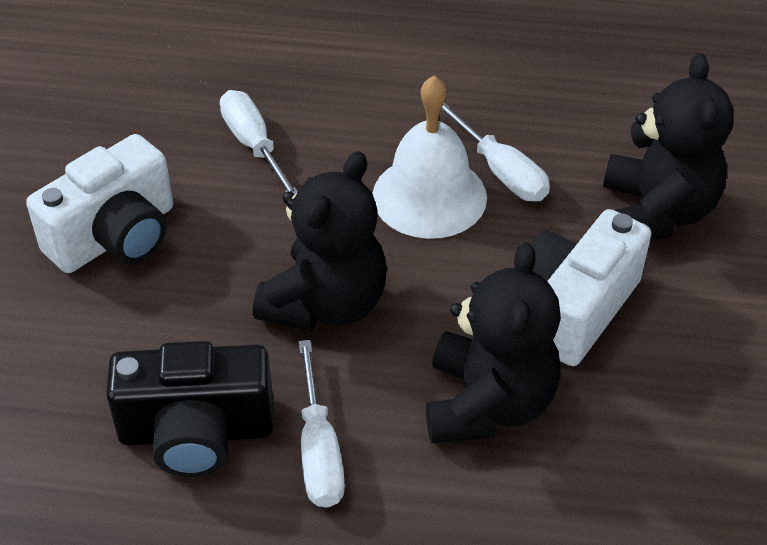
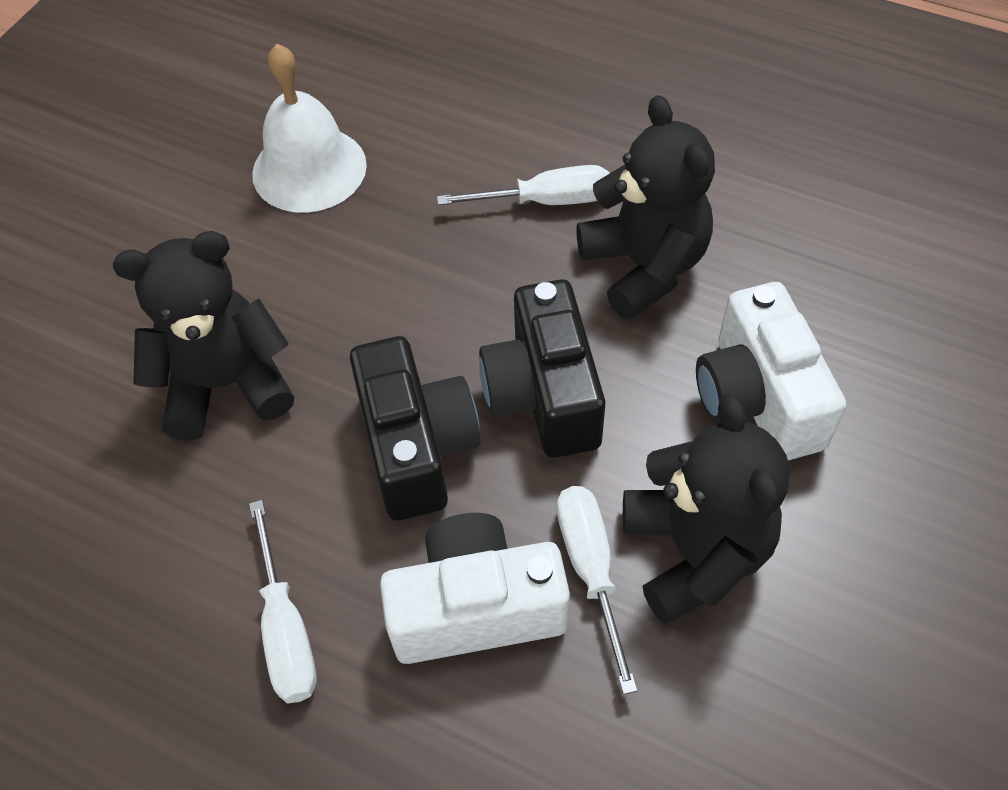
black camera: 1 -> 2

